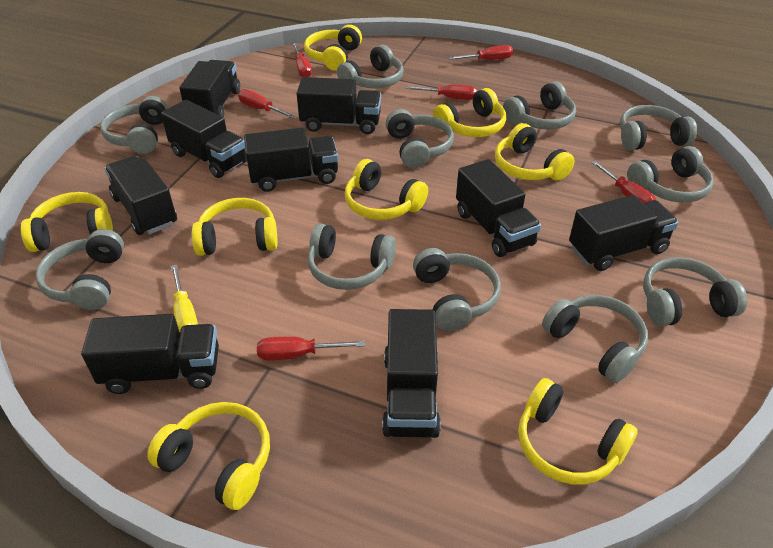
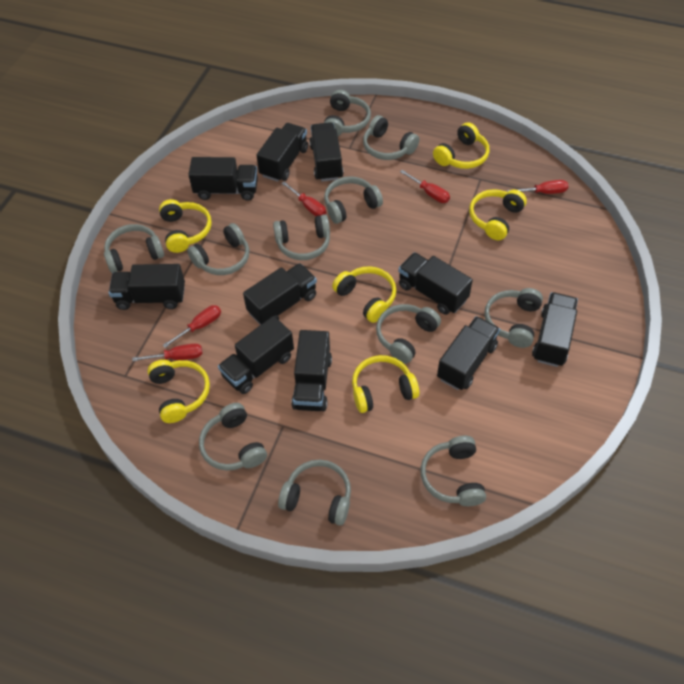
black truck: 9 -> 10
red screwdriver: 6 -> 5
yellow headphones: 8 -> 6
yellow screwdriver: 1 -> 0

